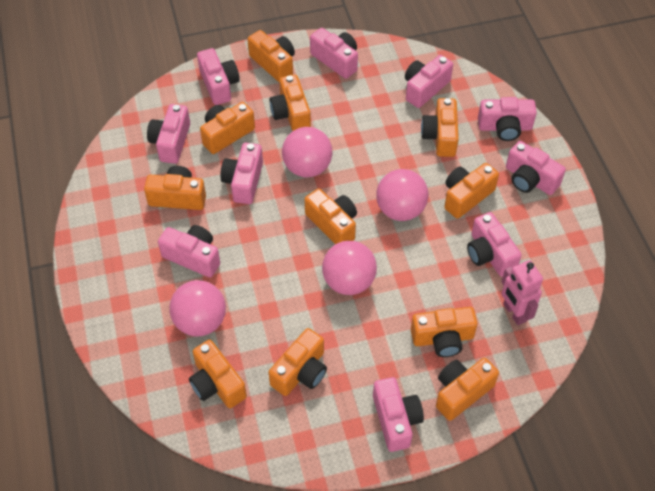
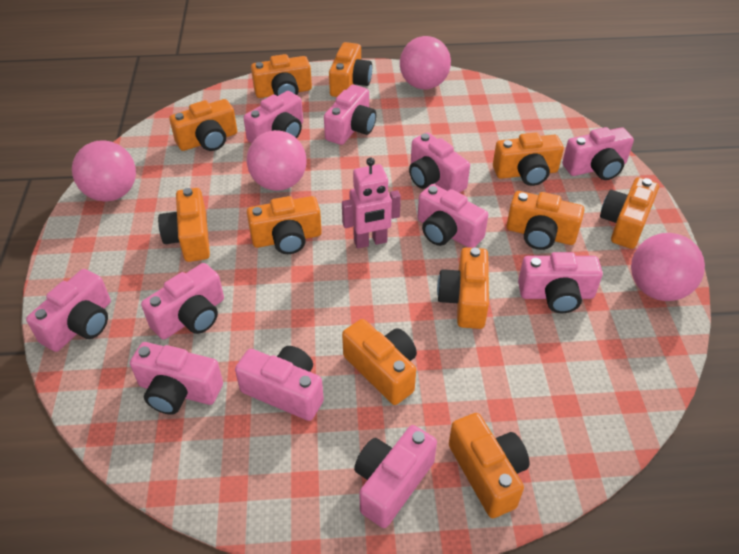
pink camera: 10 -> 11

